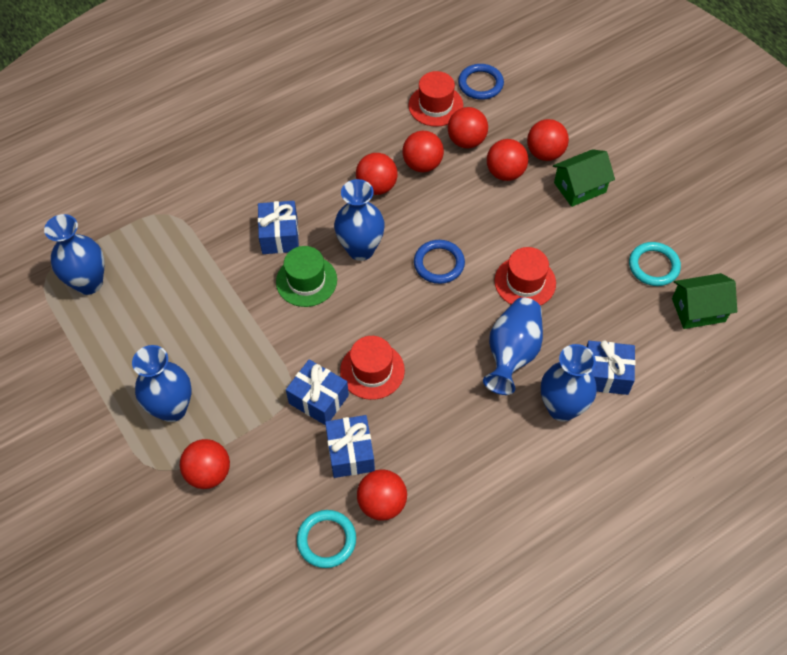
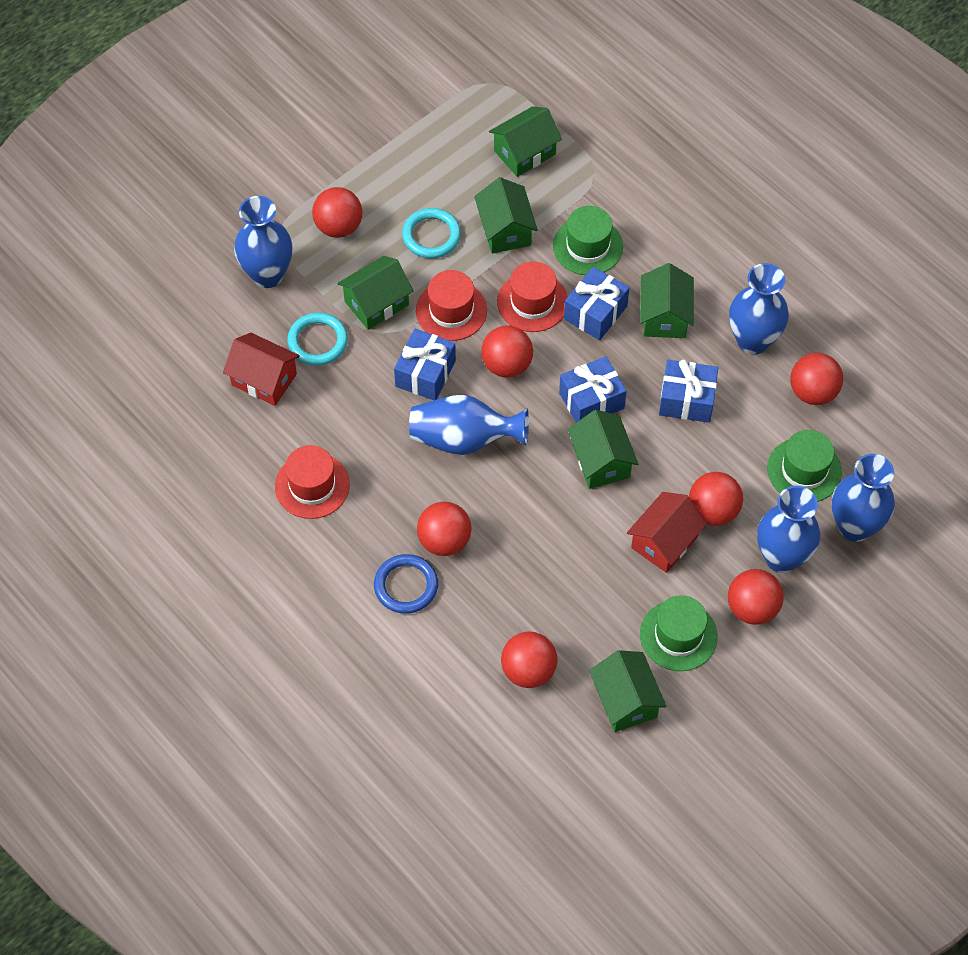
blue ring: 2 -> 1
green hat: 1 -> 3
green house: 2 -> 6
red house: 0 -> 2

